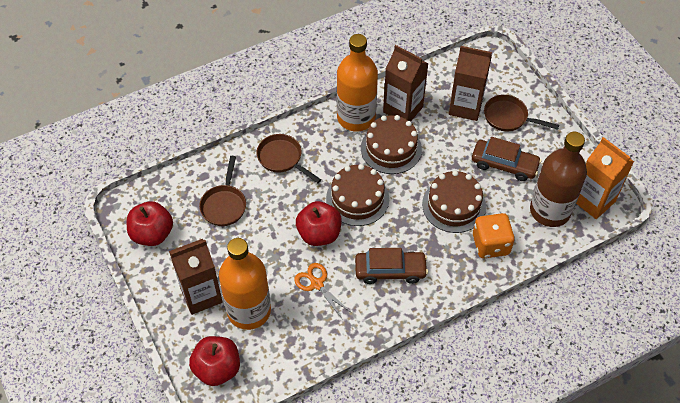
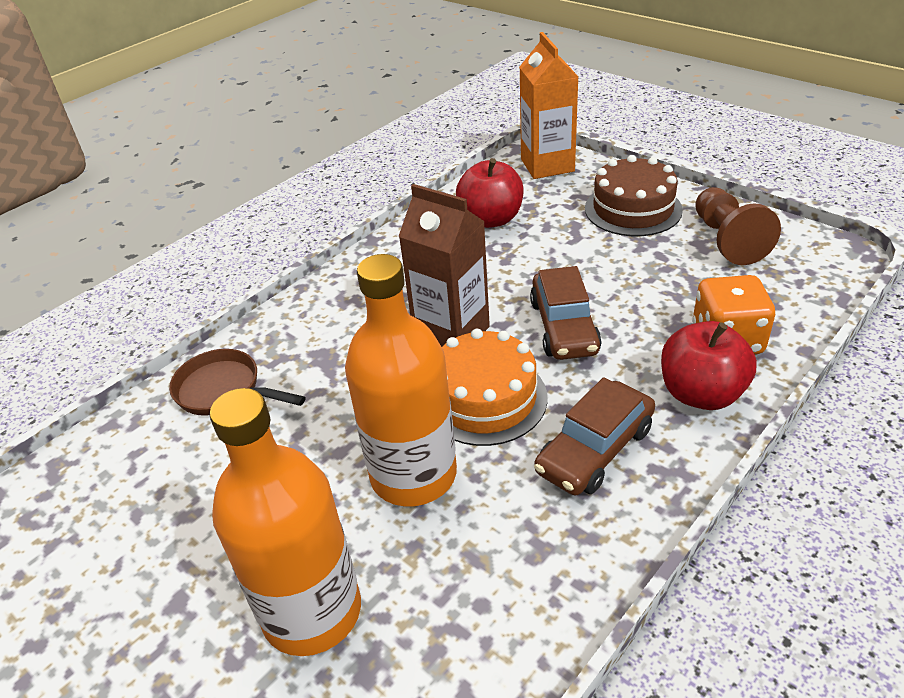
brown bottle: 1 -> 0
brown cake: 3 -> 1
brown carton: 3 -> 1
brown pan: 3 -> 1
brown pawn: 0 -> 1
orange cake: 0 -> 1
orange scissors: 1 -> 0
red apple: 3 -> 2

